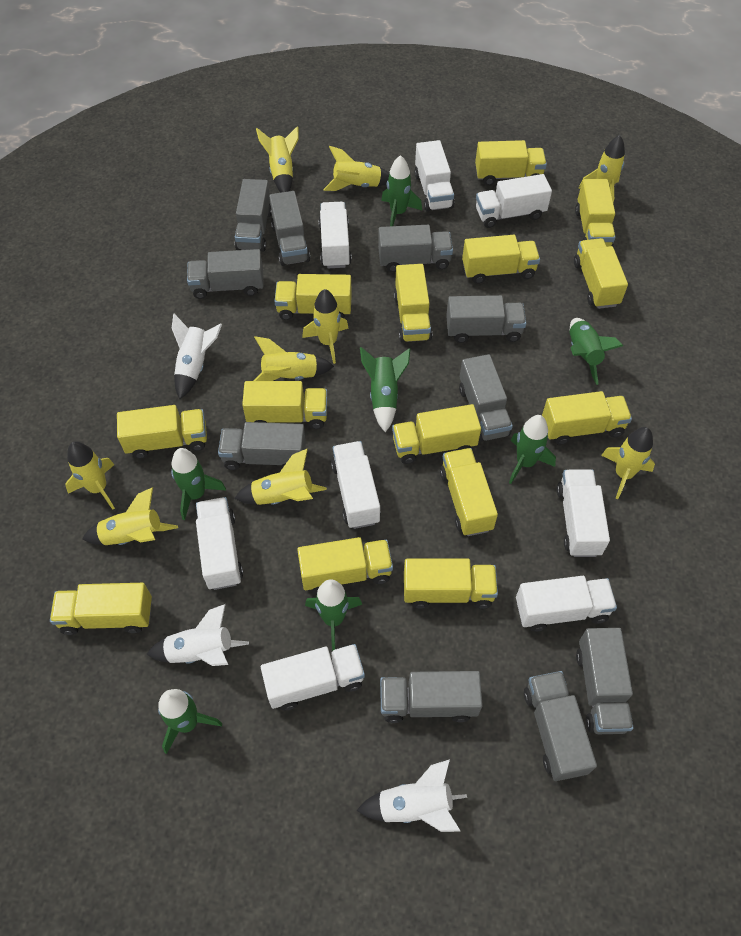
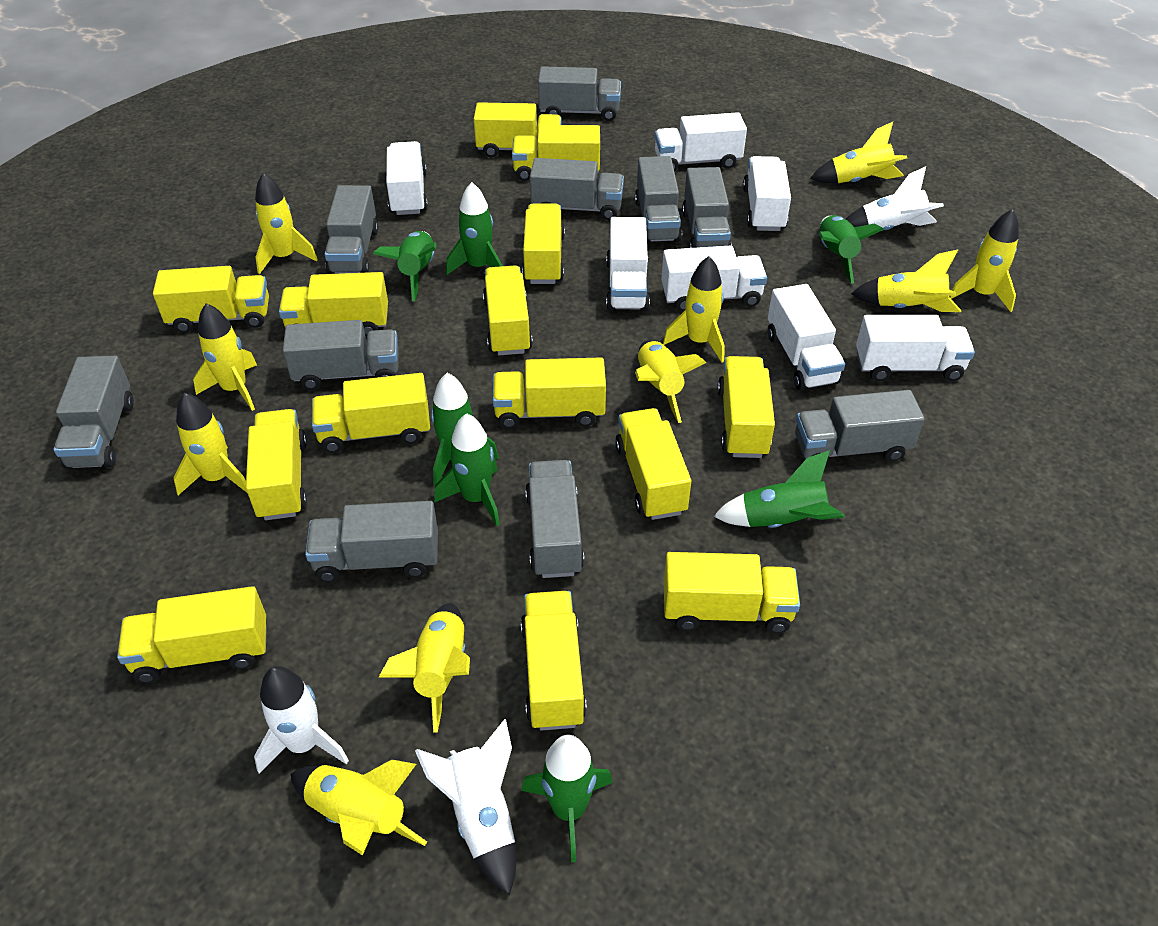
white truck: 8 -> 7
yellow rocket: 9 -> 10

